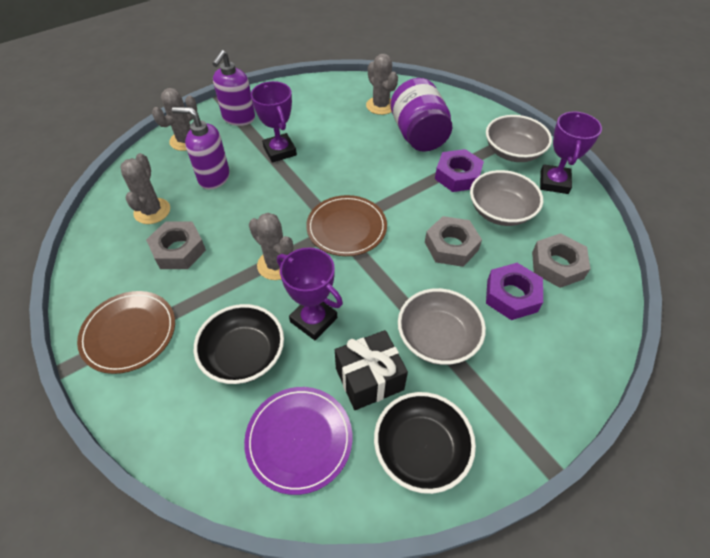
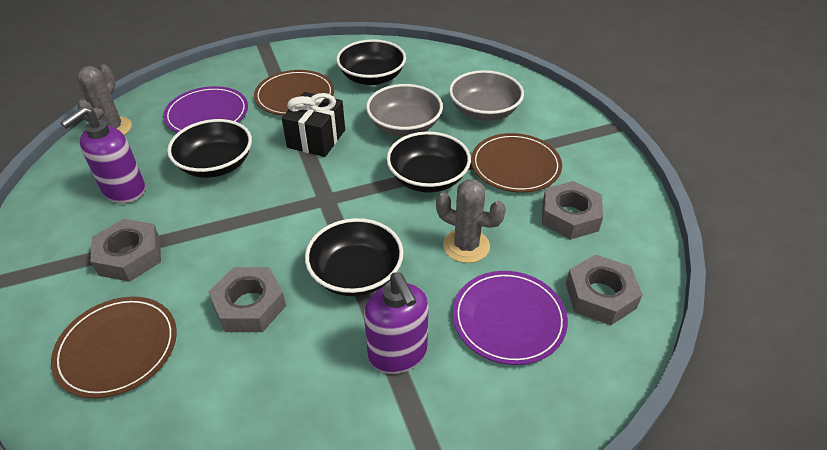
black bowl: 2 -> 4
brown plate: 2 -> 3
grey bowl: 3 -> 2
grey cactus: 4 -> 2
grey nut: 3 -> 4
purple jar: 1 -> 0
purple nut: 2 -> 0
purple plate: 1 -> 2
purple trophy: 3 -> 0

